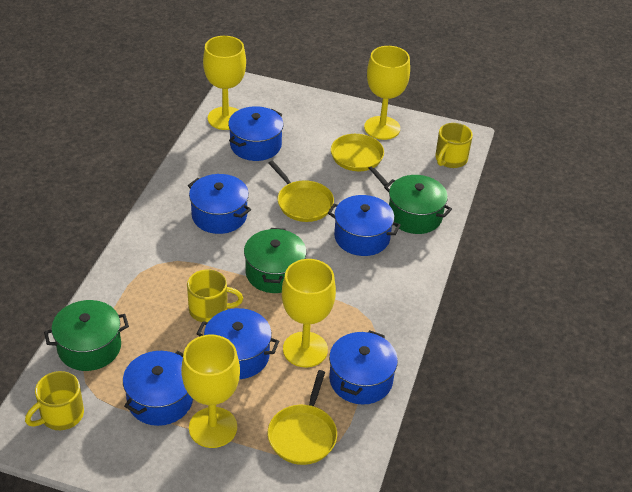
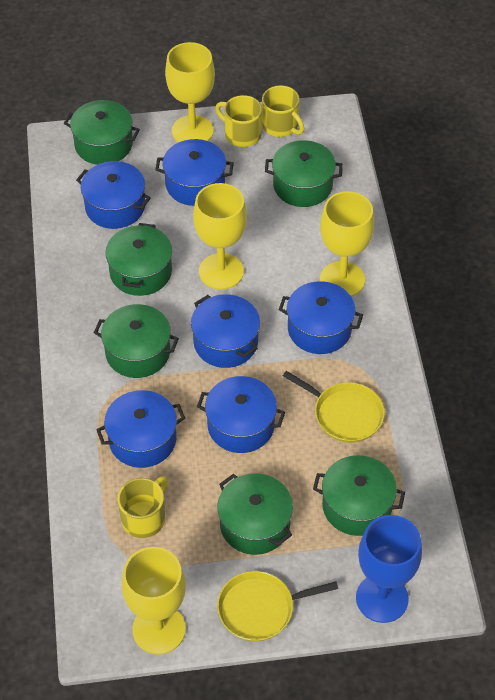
blue goblet: 0 -> 1
green pot: 3 -> 6
yellow pan: 3 -> 2

